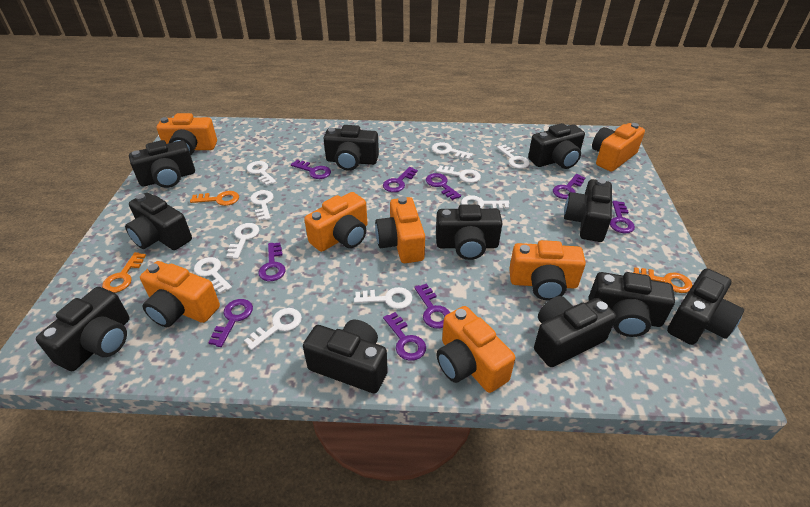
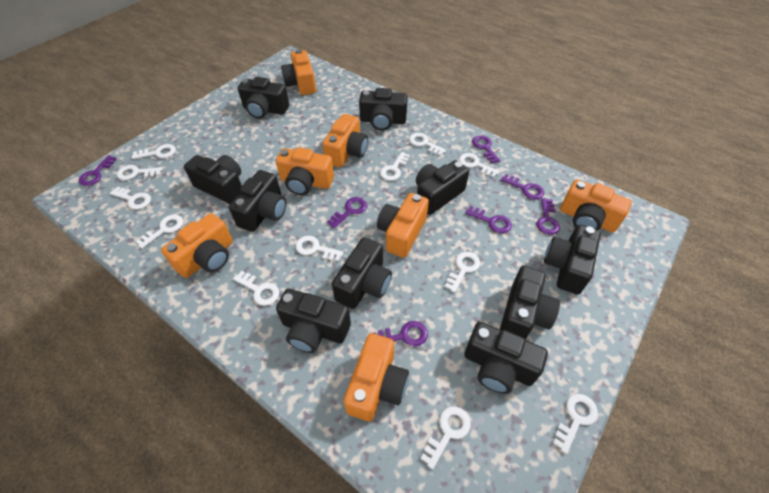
black camera: 11 -> 10
orange key: 3 -> 0
purple key: 9 -> 7
white key: 10 -> 12

